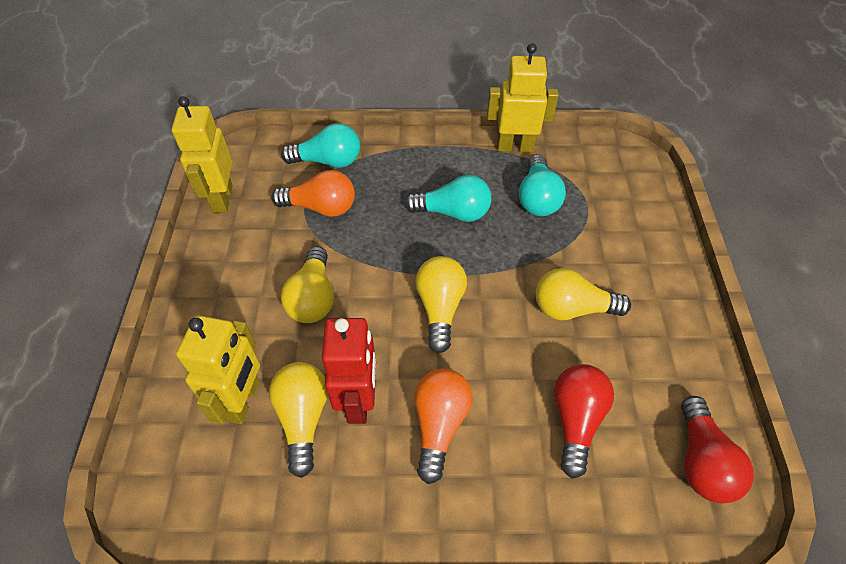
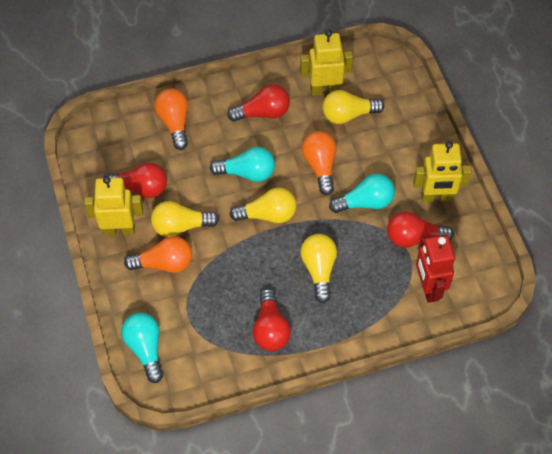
orange light bulb: 2 -> 3
red light bulb: 2 -> 4

